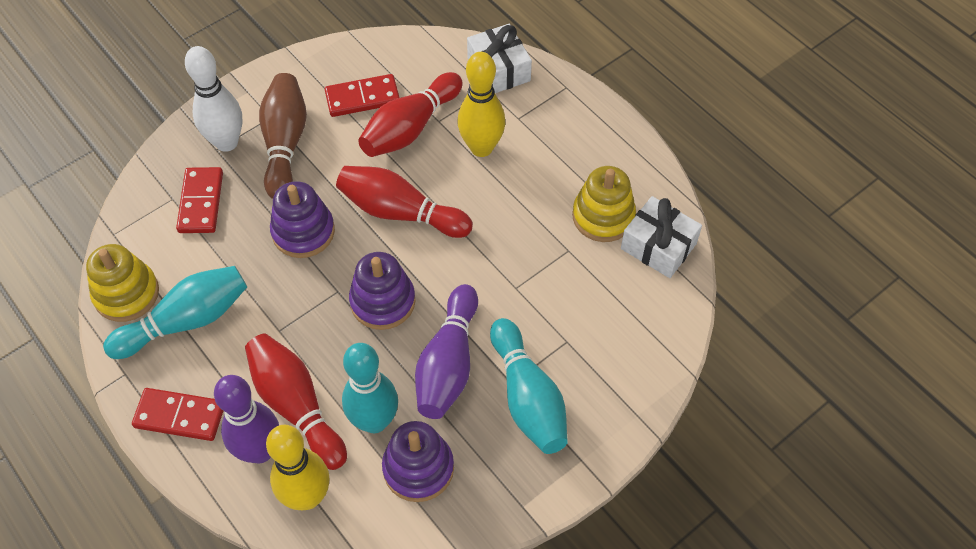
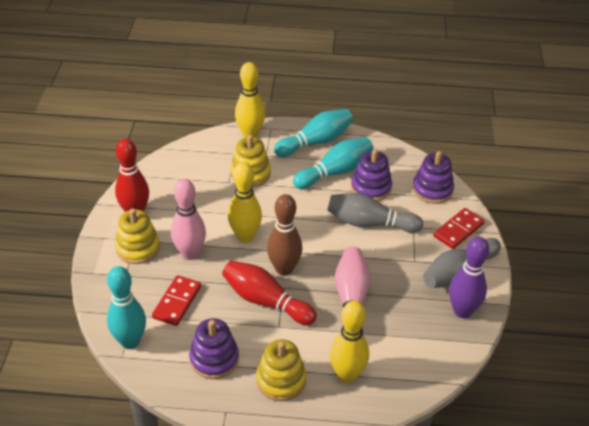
grey bowling pin: 0 -> 2
pink bowling pin: 0 -> 2
purple bowling pin: 2 -> 1
red bowling pin: 3 -> 2
red domino: 3 -> 2
white bowling pin: 1 -> 0
white gift: 2 -> 0
yellow bowling pin: 2 -> 3
yellow stacking toy: 2 -> 3

